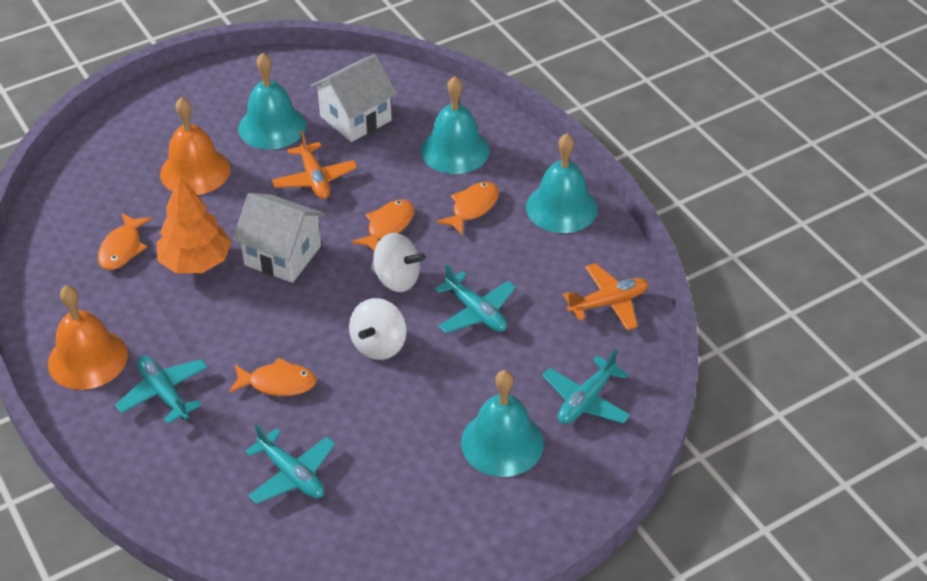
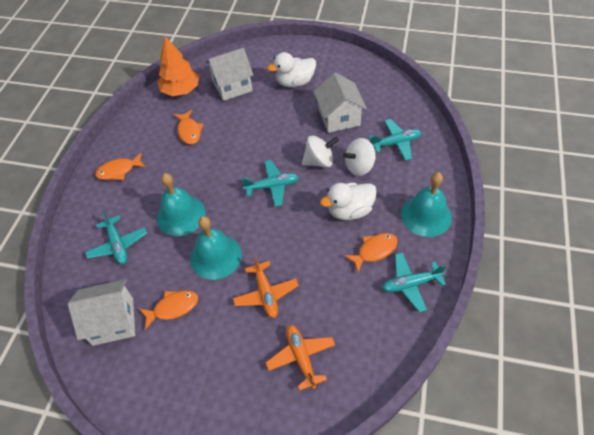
orange bell: 2 -> 0
turquoise bell: 4 -> 3
white duck: 0 -> 2
white house: 2 -> 3

